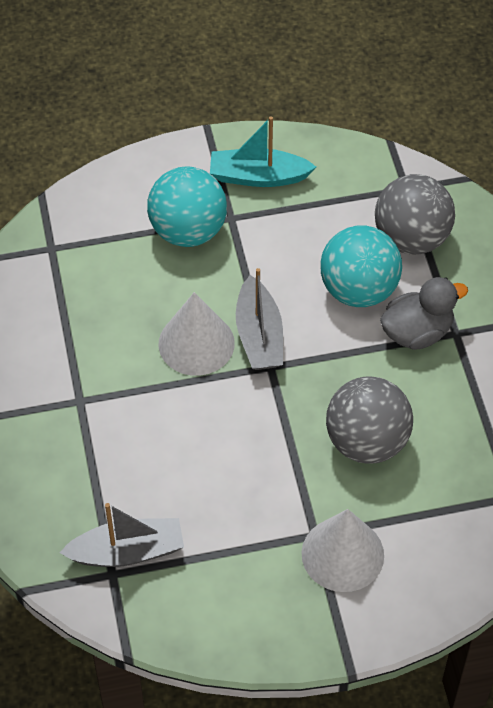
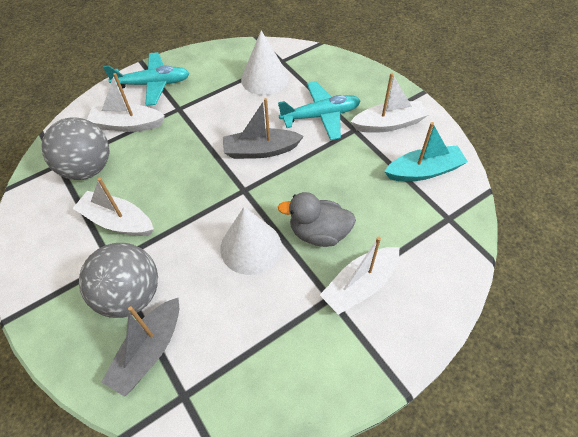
turquoise ball: 2 -> 0
turquoise plane: 0 -> 2
white boat: 0 -> 4

